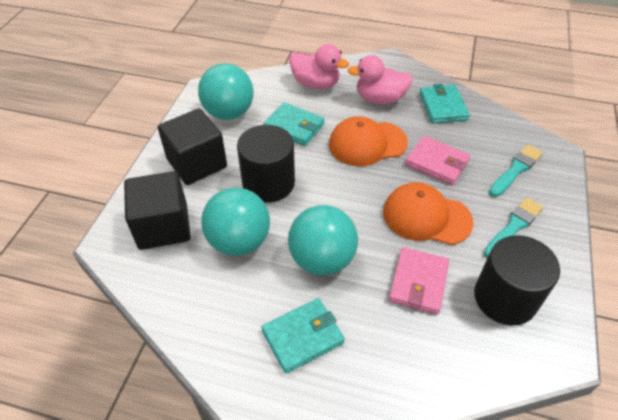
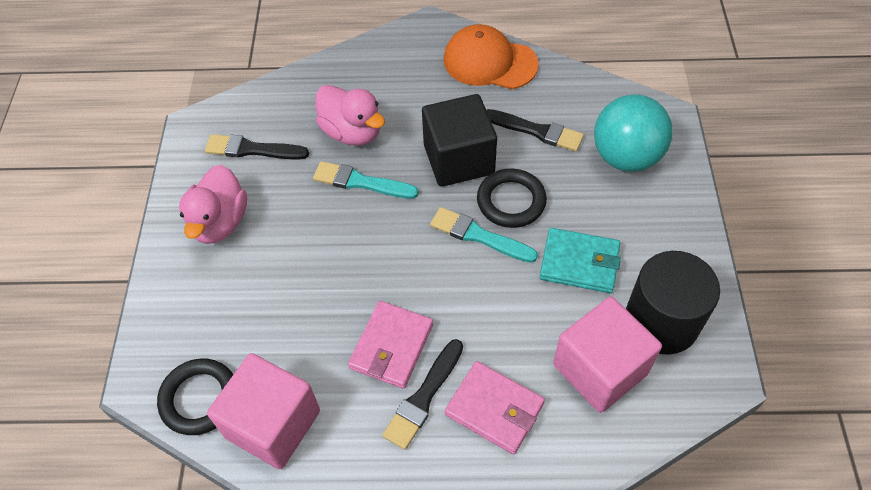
black brush: 0 -> 3
black cube: 2 -> 1
black cylinder: 2 -> 1
black ring: 0 -> 2
orange cap: 2 -> 1
pink cube: 0 -> 2
turquoise ball: 3 -> 1
turquoise wallet: 3 -> 1

